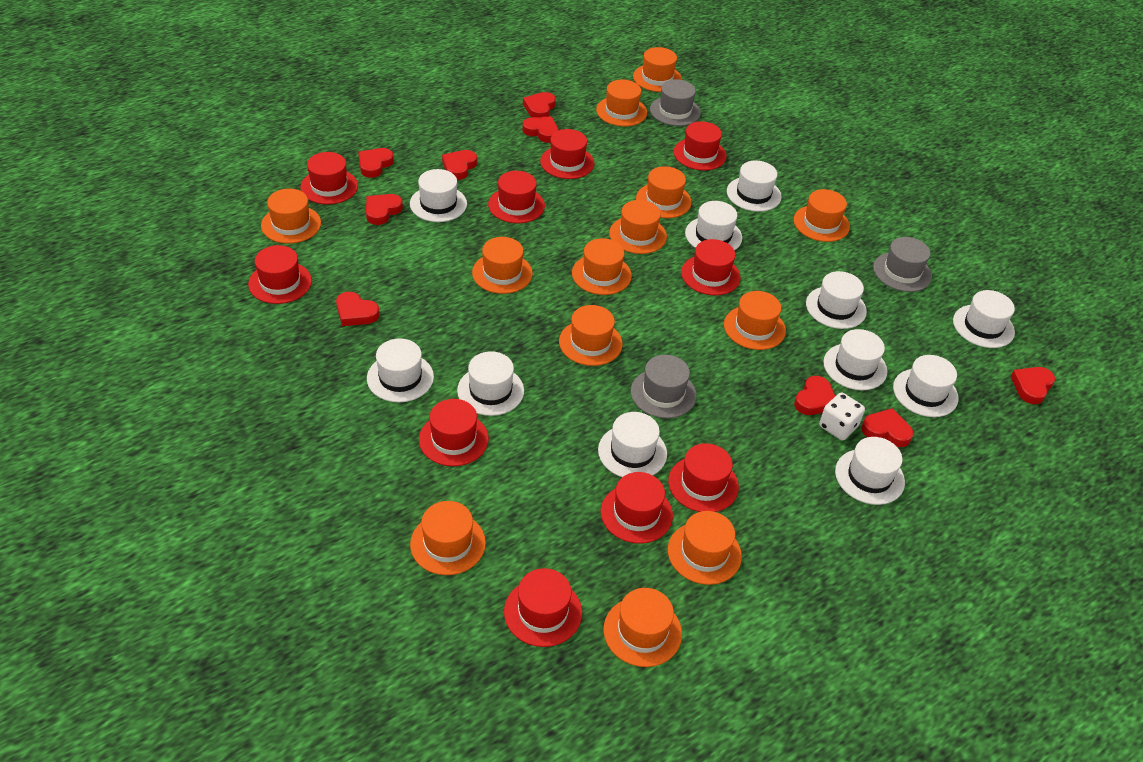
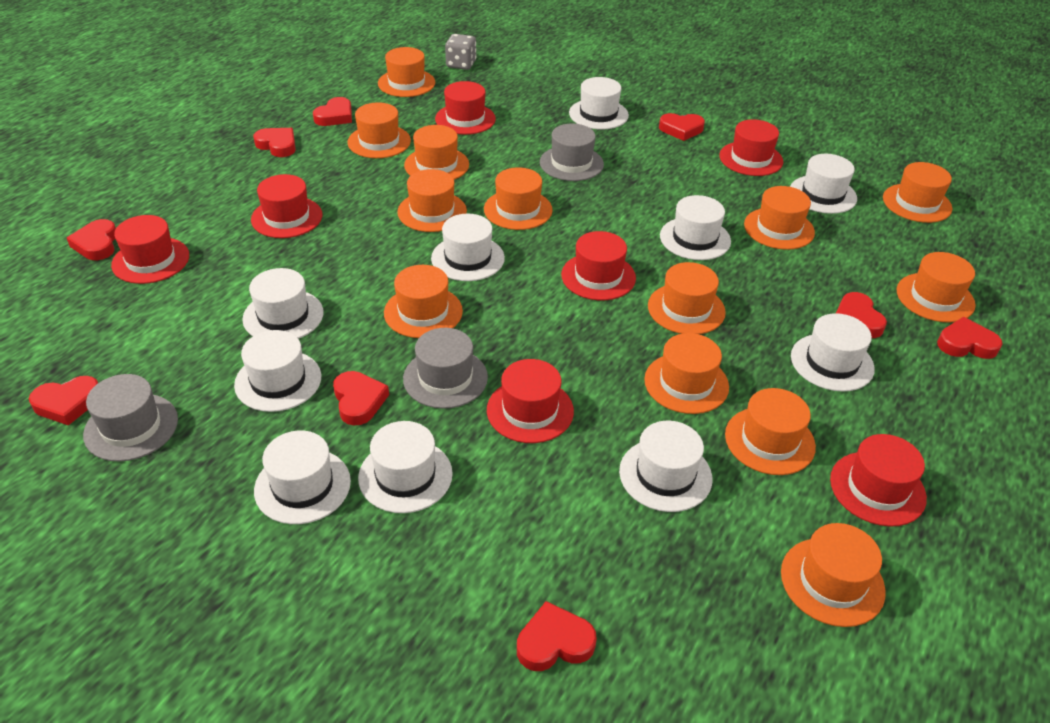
grey dice: 0 -> 1
red hat: 10 -> 7
white dice: 1 -> 0
white hat: 11 -> 10

